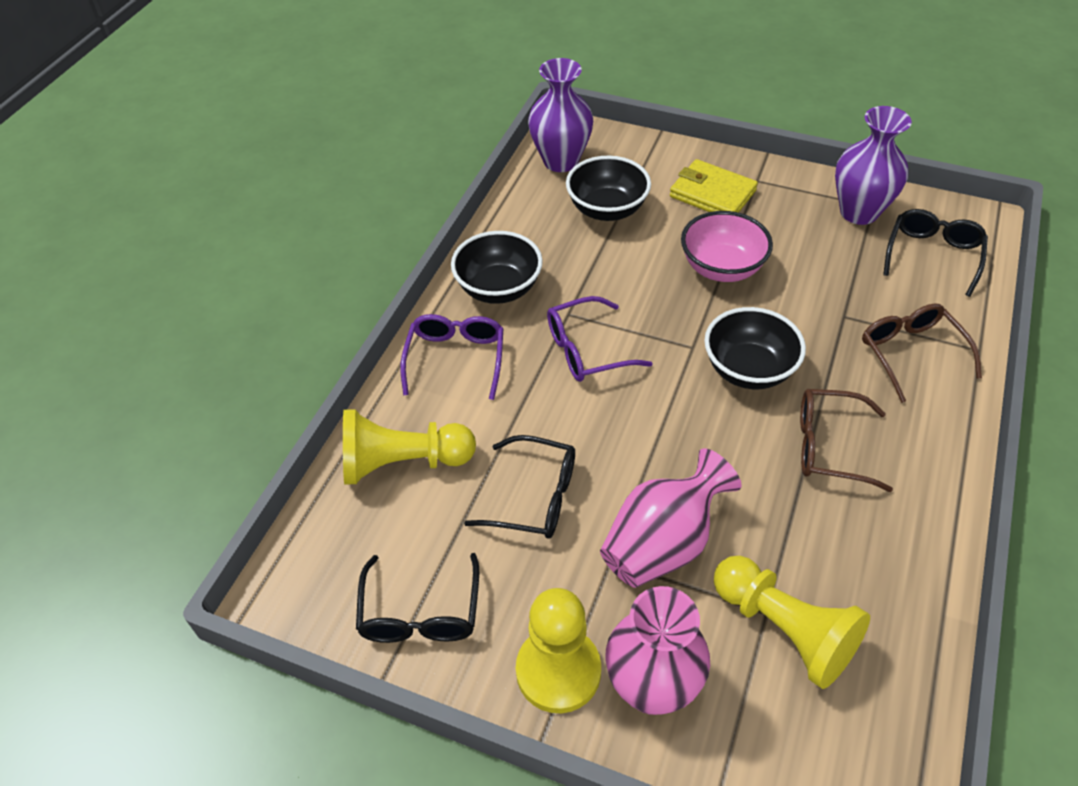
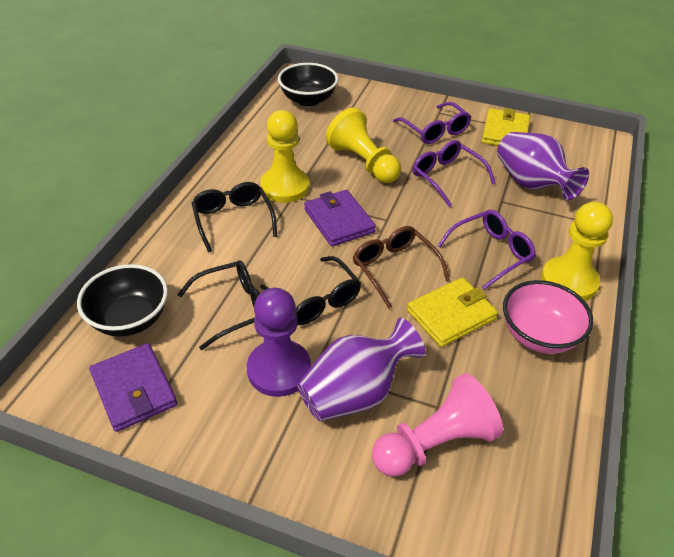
black bowl: 3 -> 2
brown glasses: 2 -> 1
pink pawn: 0 -> 1
pink vase: 2 -> 0
purple glasses: 2 -> 3
purple pawn: 0 -> 1
purple wallet: 0 -> 2
yellow wallet: 1 -> 2

